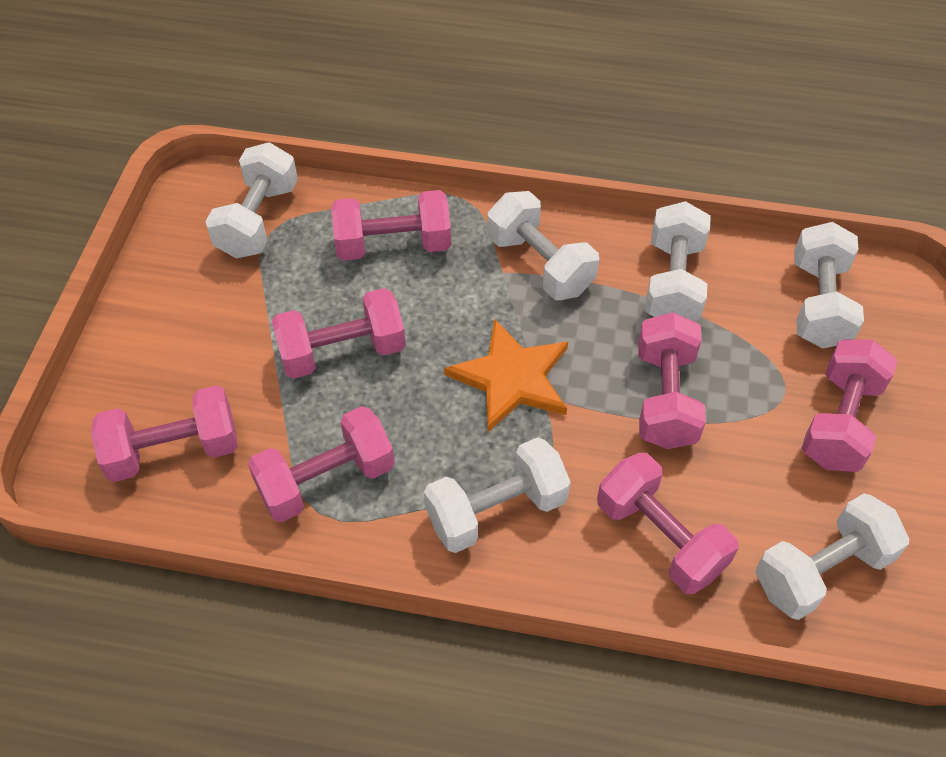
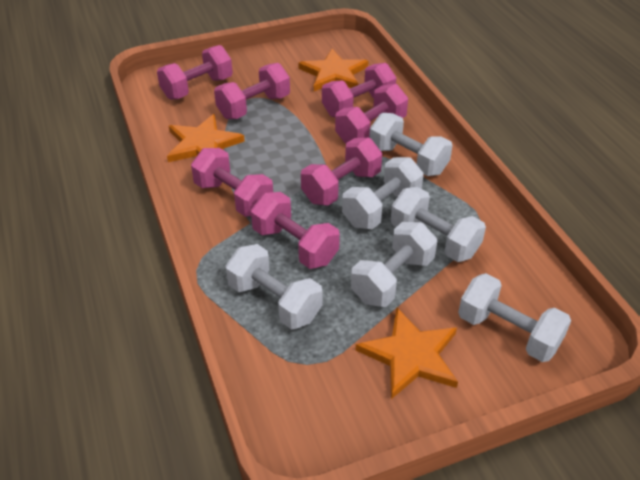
orange star: 1 -> 3

